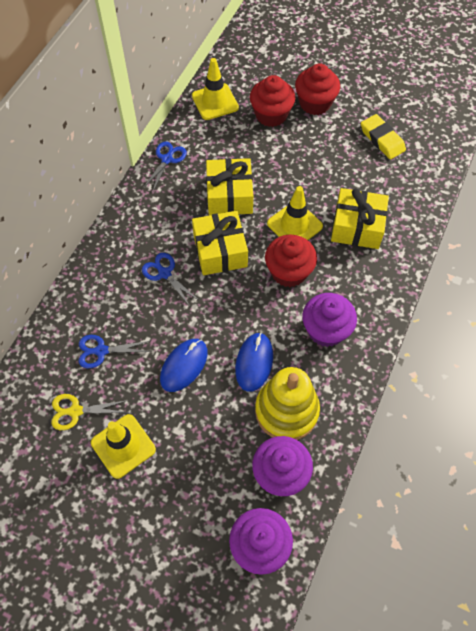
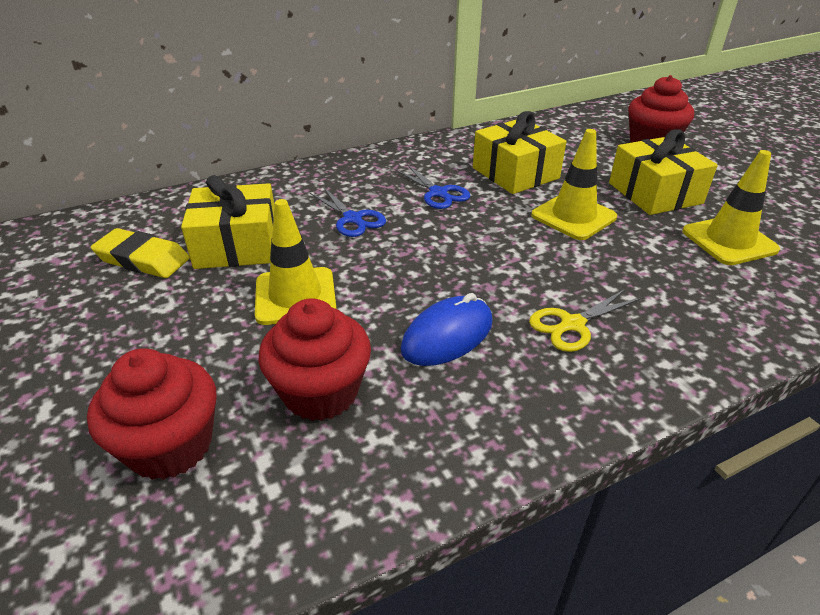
blue mouse: 2 -> 1
blue scissors: 3 -> 2
purple cupcake: 3 -> 0
yellow stacking toy: 1 -> 0

